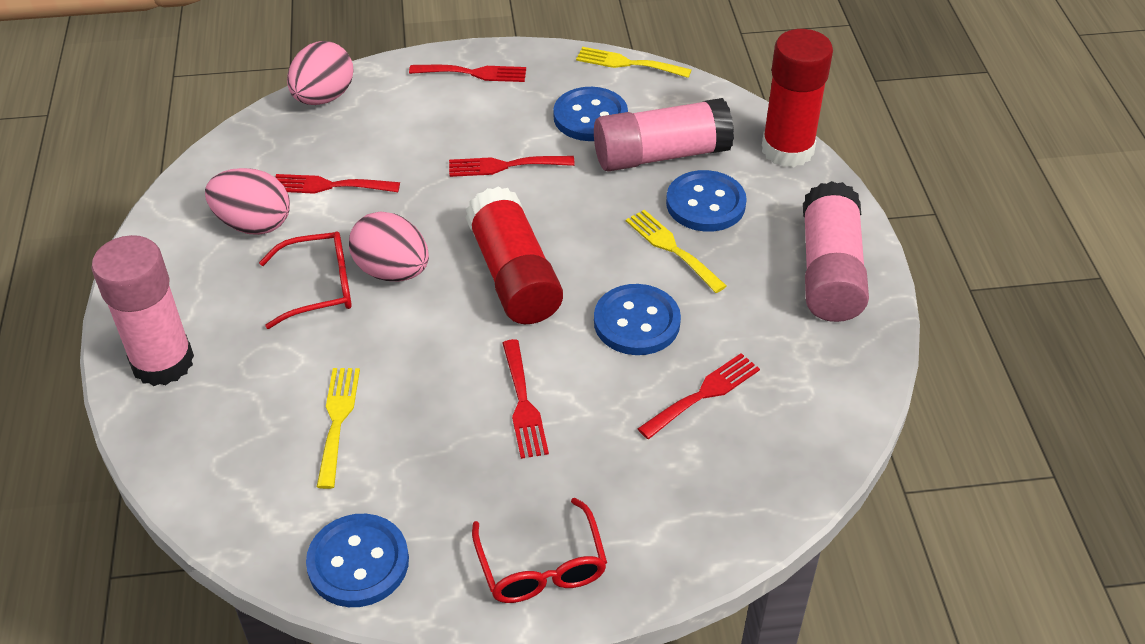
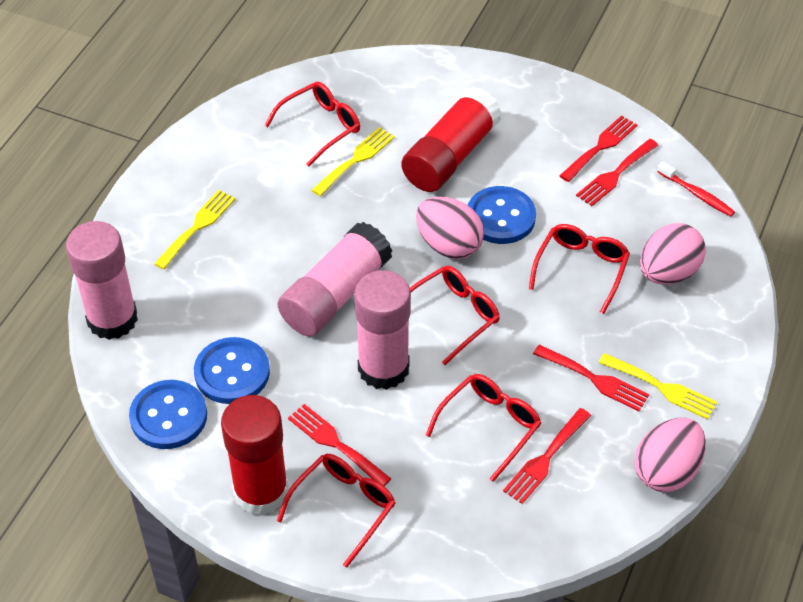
blue button: 4 -> 3
red glasses: 2 -> 5
red toothbrush: 0 -> 1

